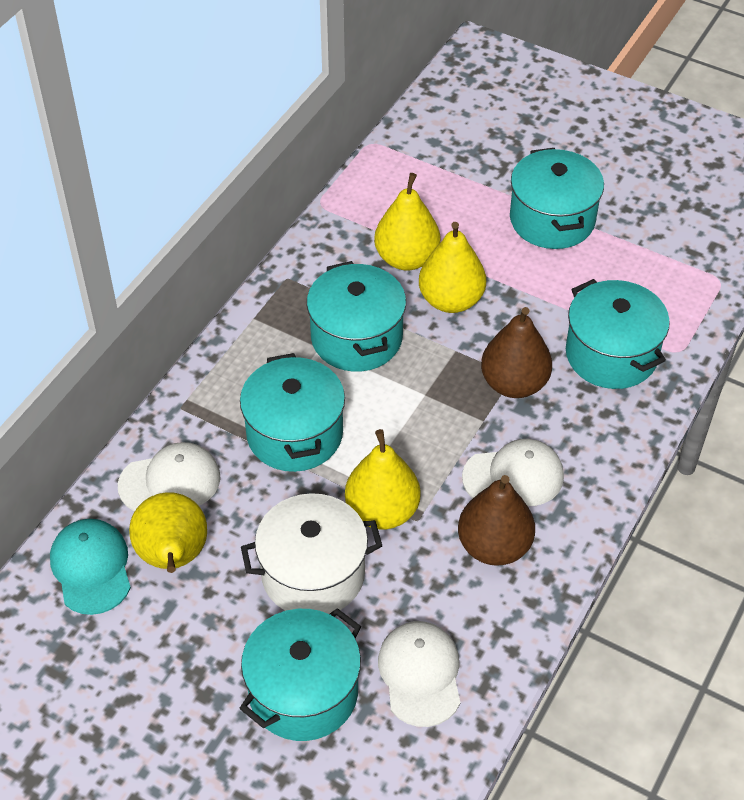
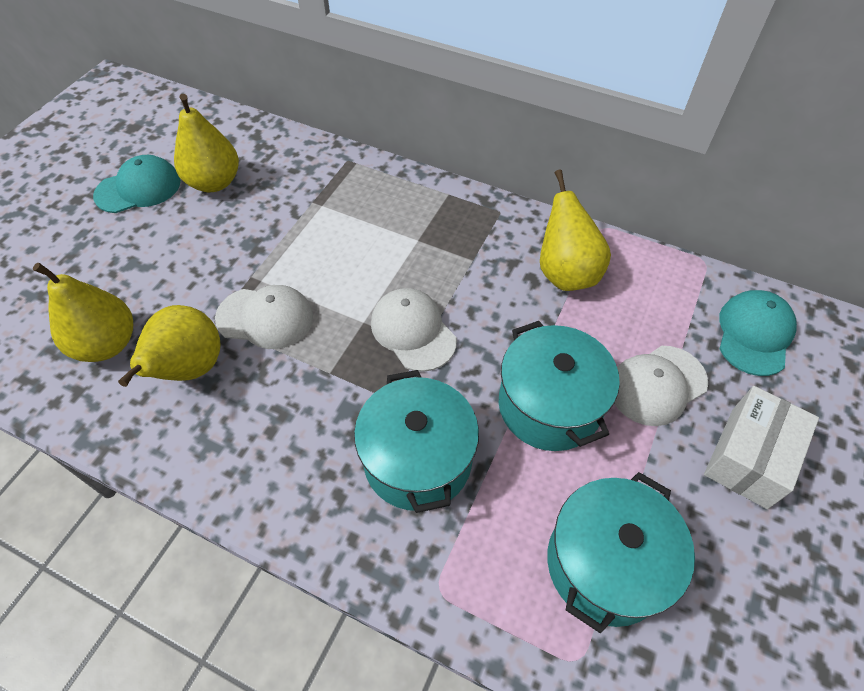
brown pear: 2 -> 0
turquoise cap: 1 -> 2
turquoise pot: 5 -> 3
white box: 0 -> 1
white pot: 1 -> 0

